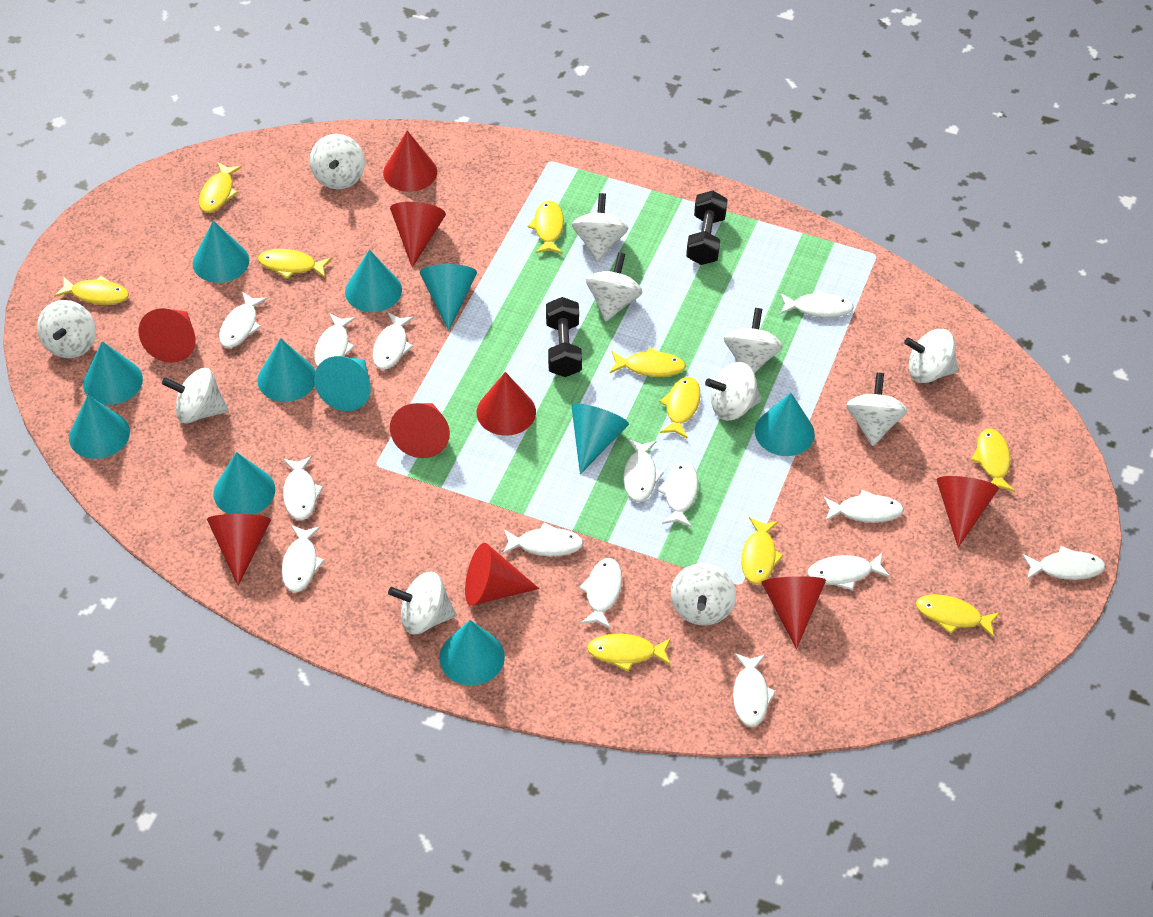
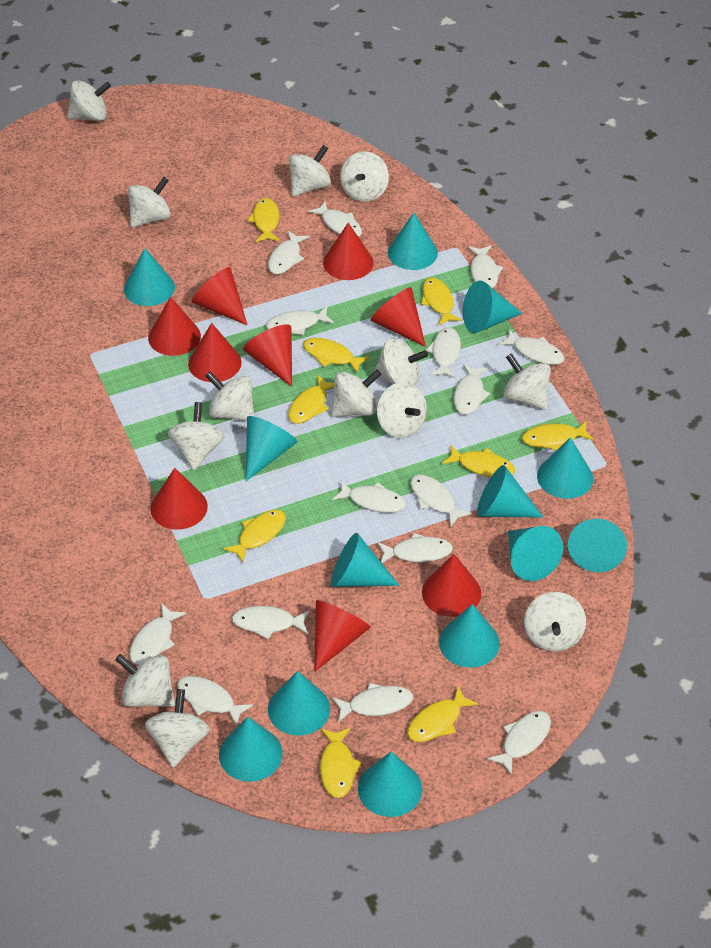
black dumbbell: 2 -> 0
turquoise cone: 11 -> 13
white fish: 14 -> 15
white spinning top: 11 -> 13
yellow fish: 10 -> 9

